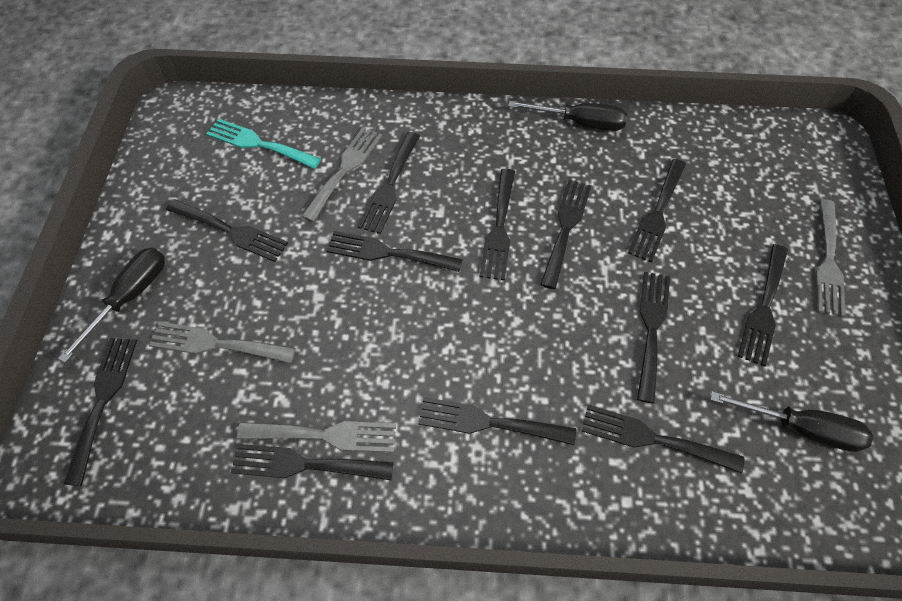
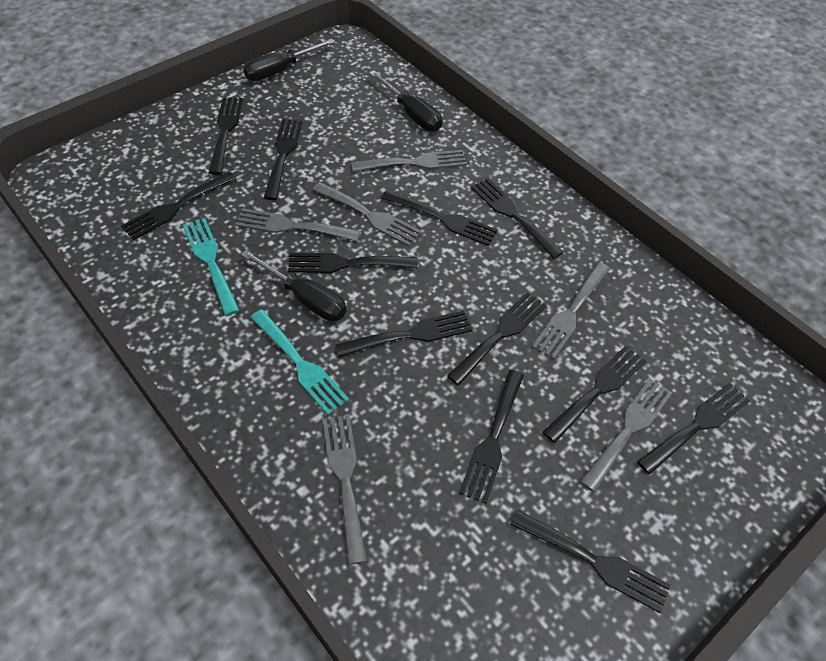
grey fork: 4 -> 6
turquoise fork: 1 -> 2

